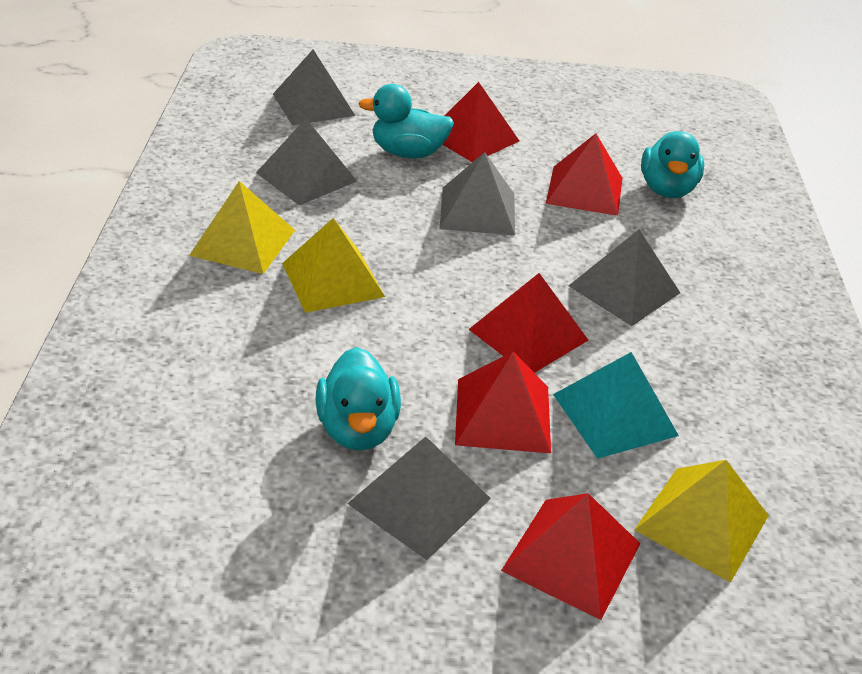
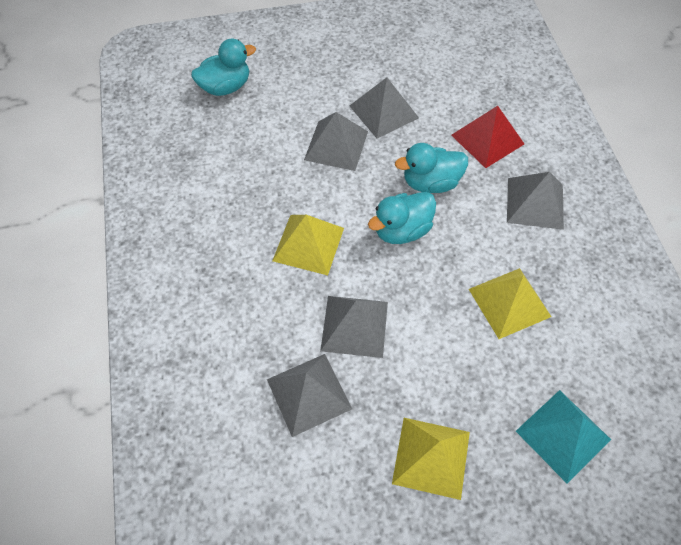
red pyramid: 5 -> 1

